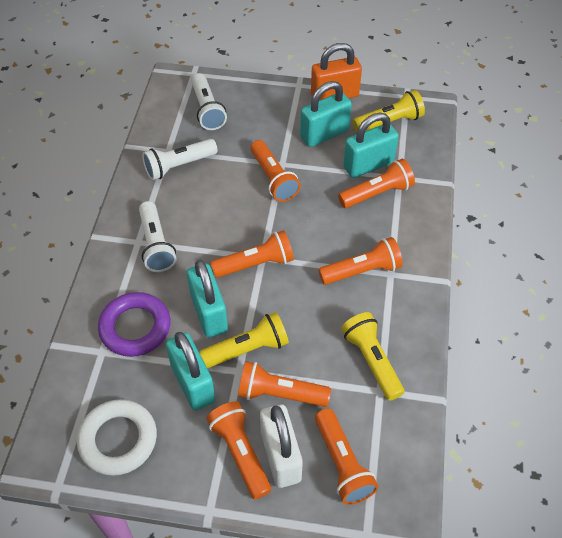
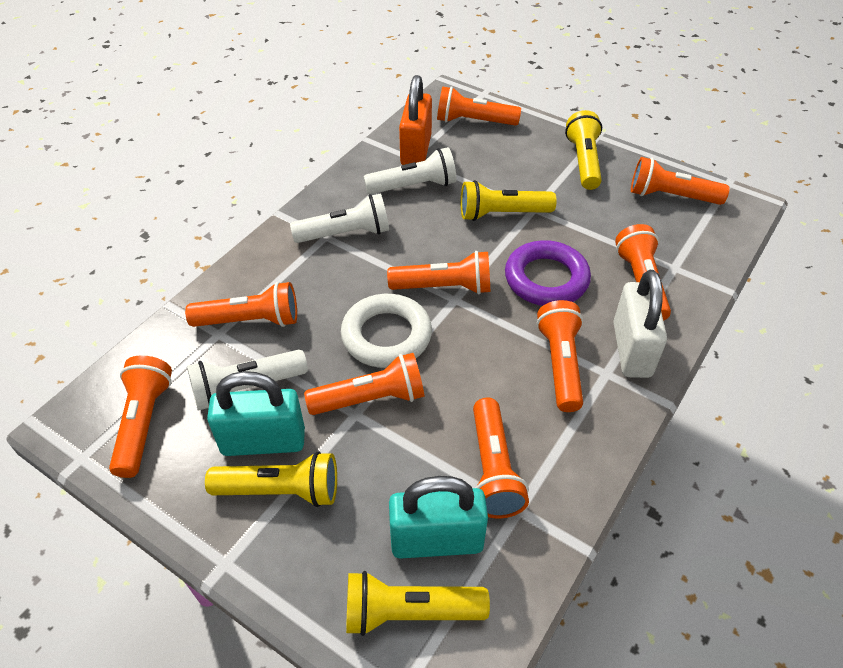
orange flashlight: 7 -> 9
turquoise padlock: 4 -> 2
yellow flashlight: 3 -> 4

